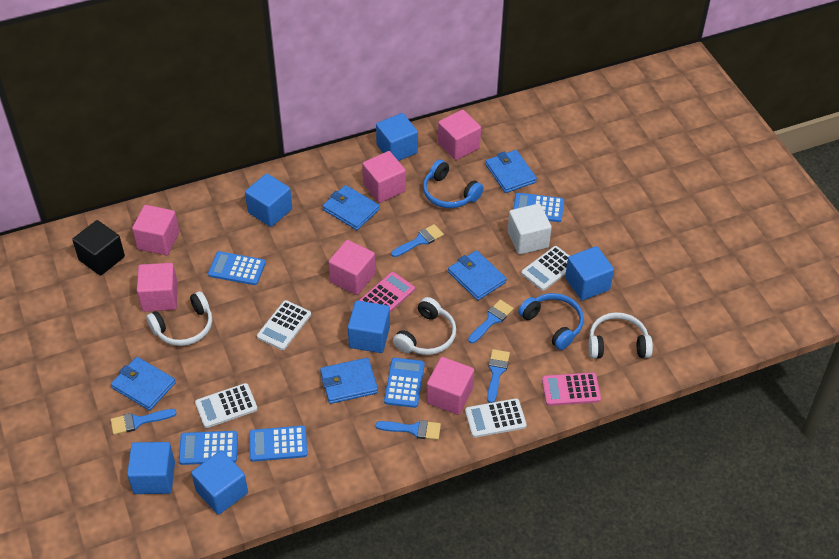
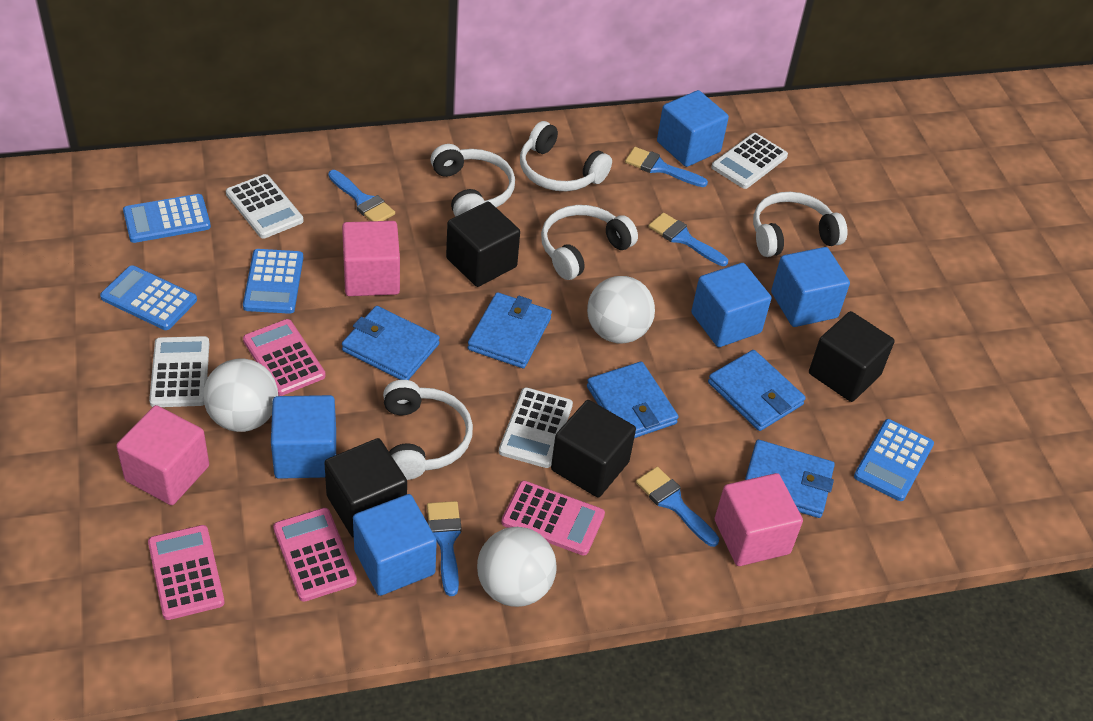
black cube: 1 -> 4
blue calculator: 5 -> 4
blue cube: 6 -> 5
blue headphones: 2 -> 0
pink calculator: 2 -> 4
pink cube: 6 -> 3
white ball: 0 -> 3
white cube: 1 -> 0
white headphones: 3 -> 5

